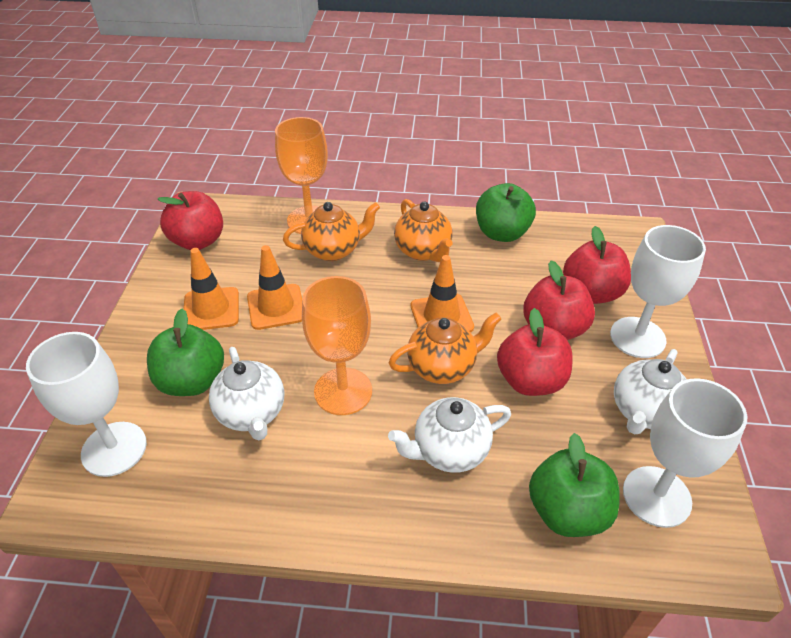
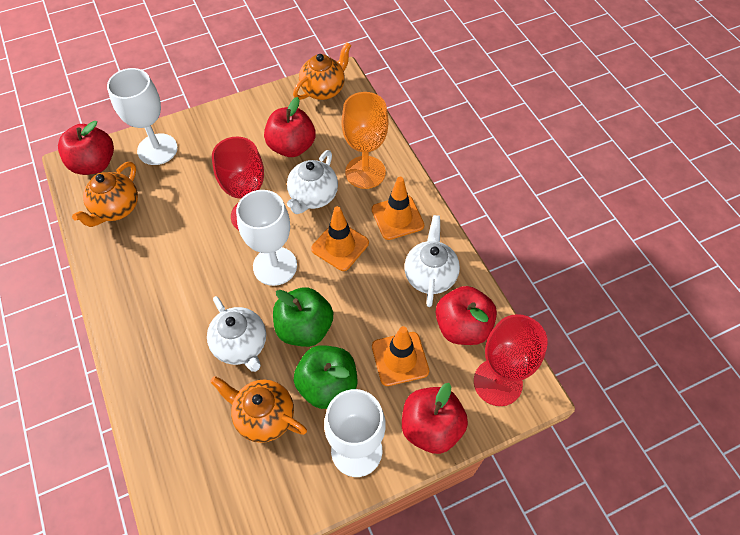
green apple: 3 -> 2
orange goblet: 2 -> 1
red goblet: 0 -> 2

